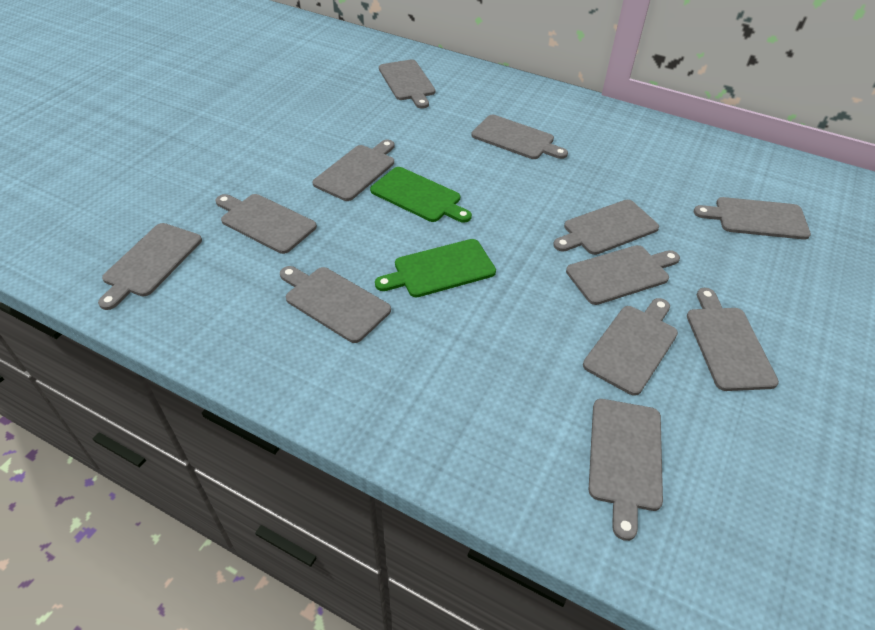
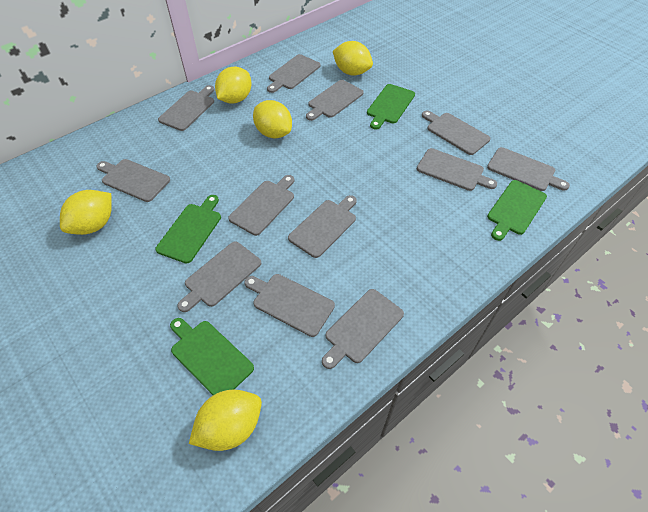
green cutting board: 2 -> 4
yellow lemon: 0 -> 5

